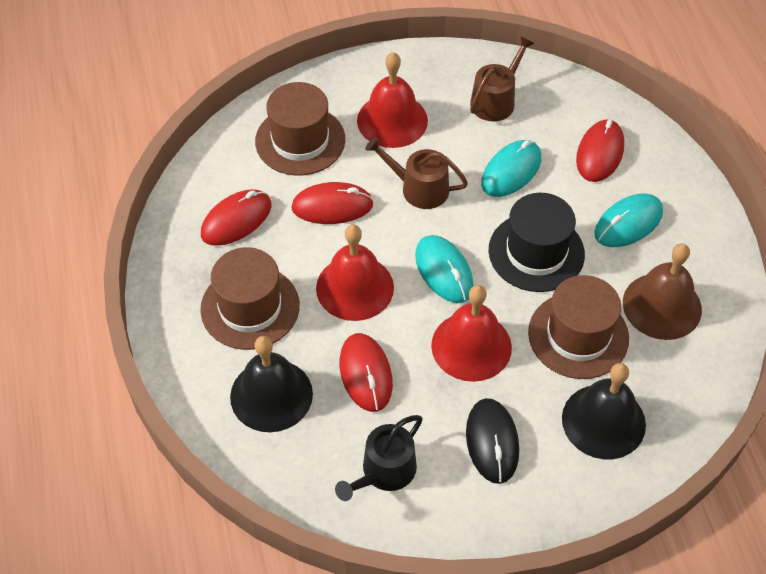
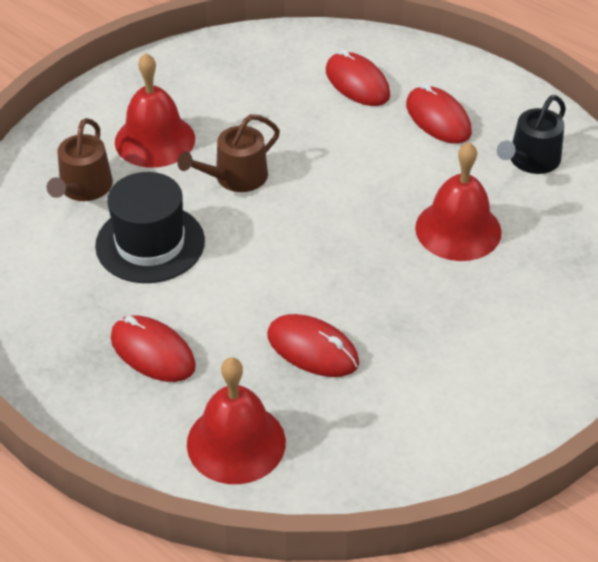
black bell: 2 -> 0
black mouse: 1 -> 0
brown bell: 1 -> 0
brown hat: 3 -> 0
turquoise mouse: 3 -> 0

